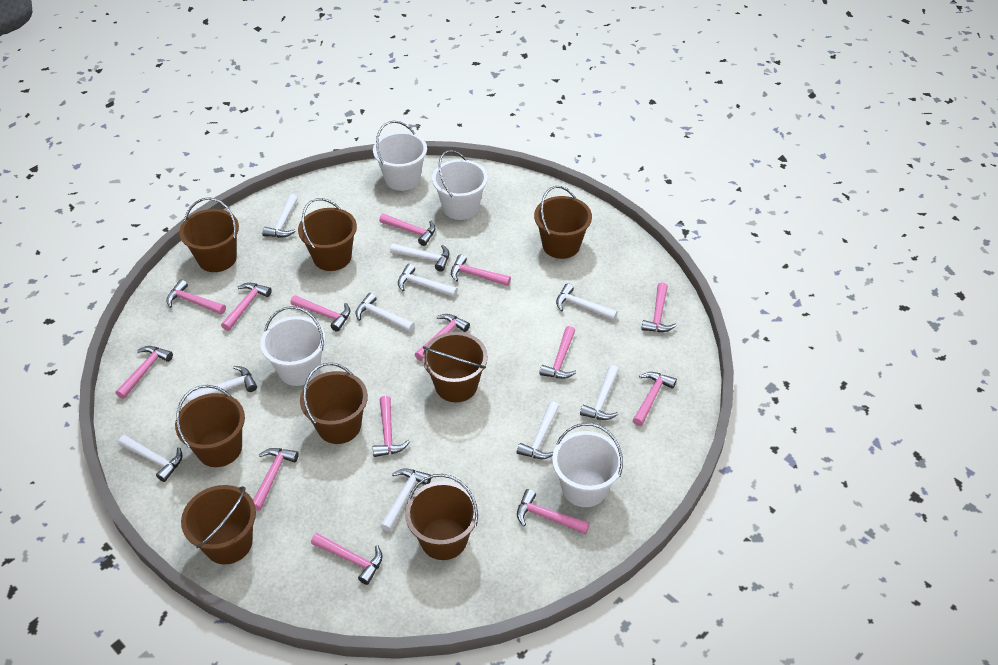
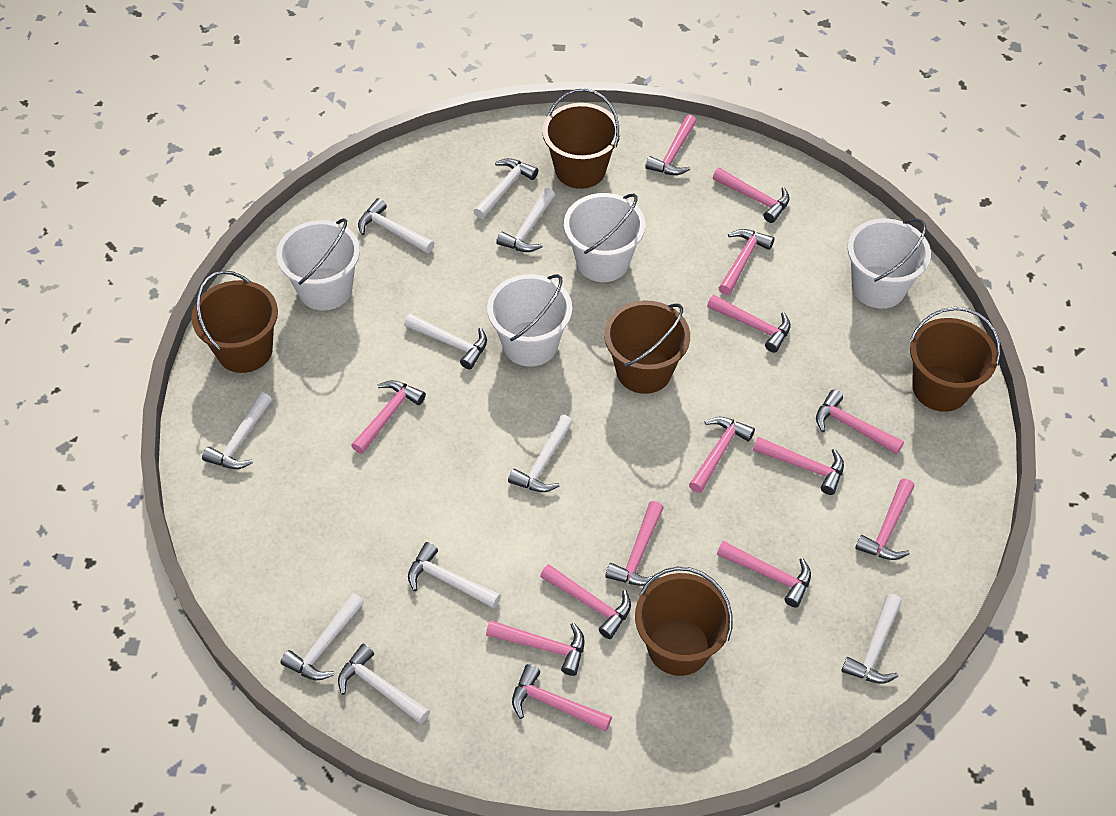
brown bucket: 8 -> 5

